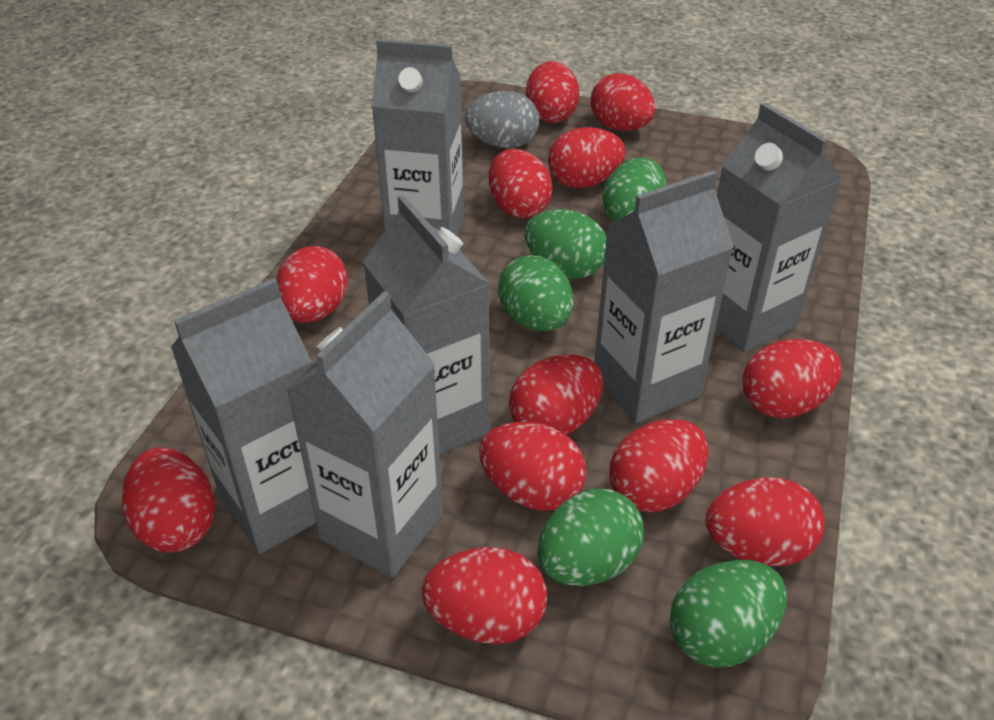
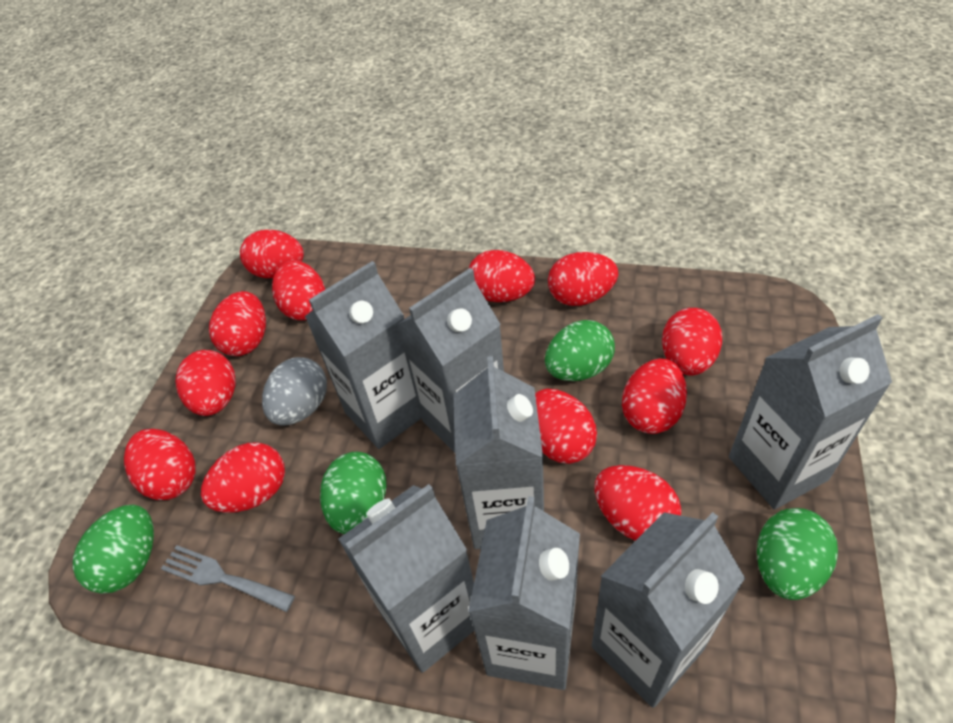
green egg: 5 -> 4
grey carton: 6 -> 7
grey fork: 0 -> 1

